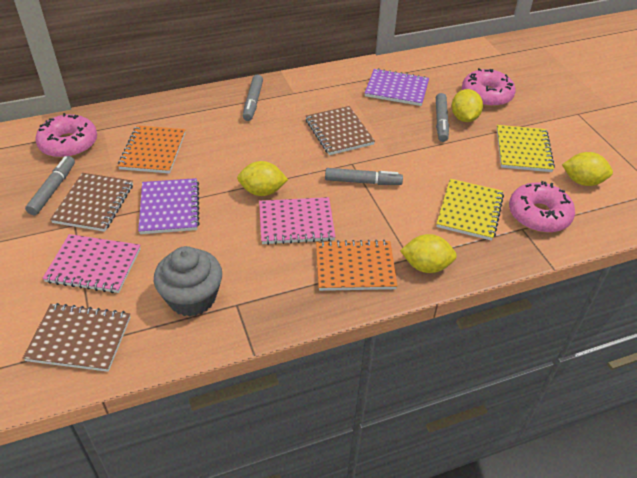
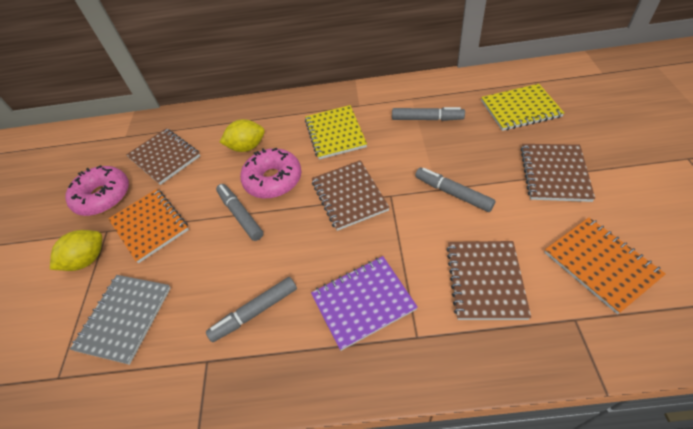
brown notebook: 3 -> 4
grey cupcake: 1 -> 0
grey notebook: 0 -> 1
pink donut: 3 -> 2
pink notebook: 2 -> 0
purple notebook: 2 -> 1
yellow lemon: 4 -> 2

